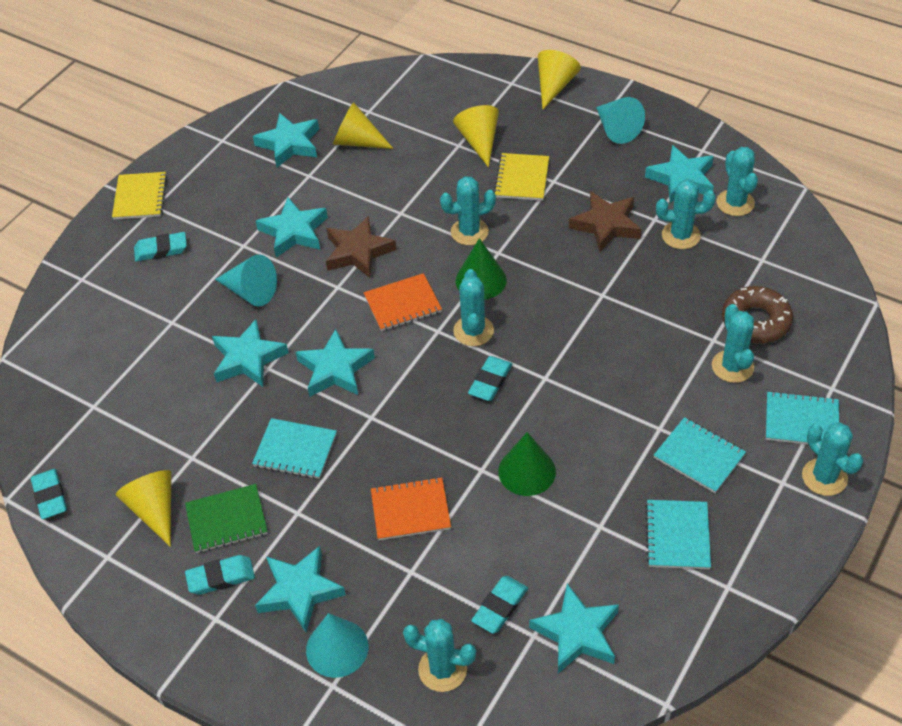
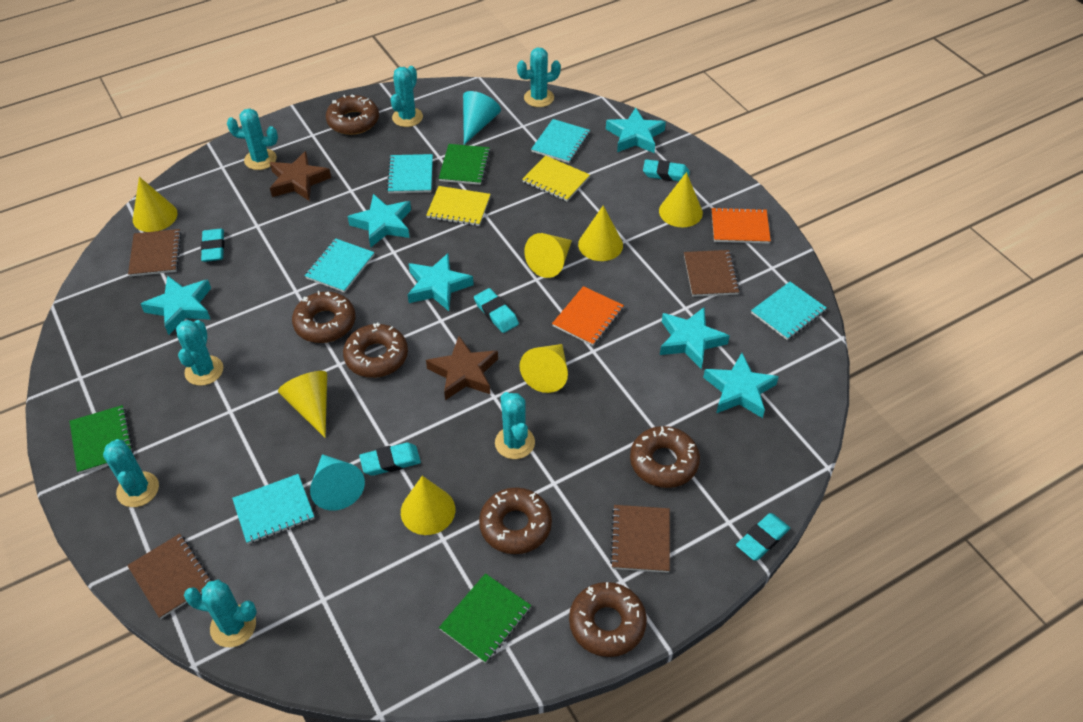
brown donut: 1 -> 6
brown notebook: 0 -> 4
green cone: 2 -> 0
green notebook: 1 -> 3
turquoise cone: 3 -> 2
turquoise notebook: 4 -> 5
turquoise star: 7 -> 6
yellow cone: 4 -> 7

